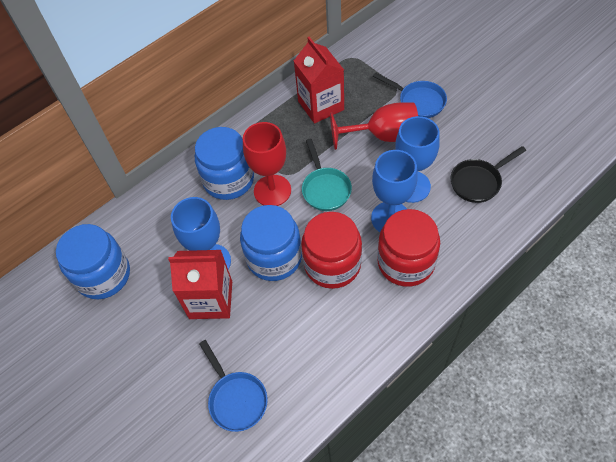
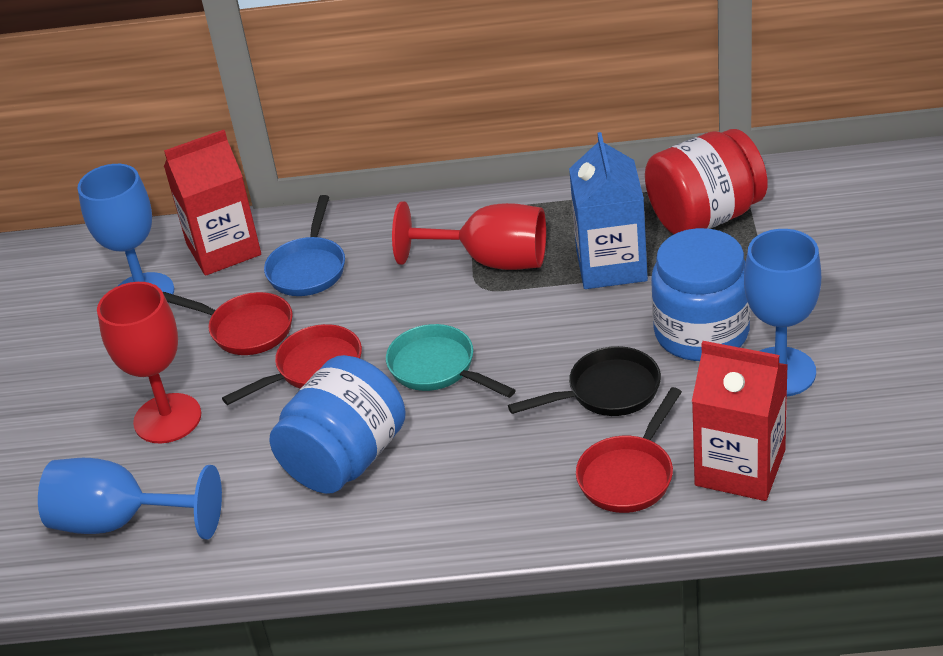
blue carton: 0 -> 1
blue jar: 3 -> 2
blue pan: 2 -> 1
red jar: 2 -> 1
red pan: 0 -> 3

